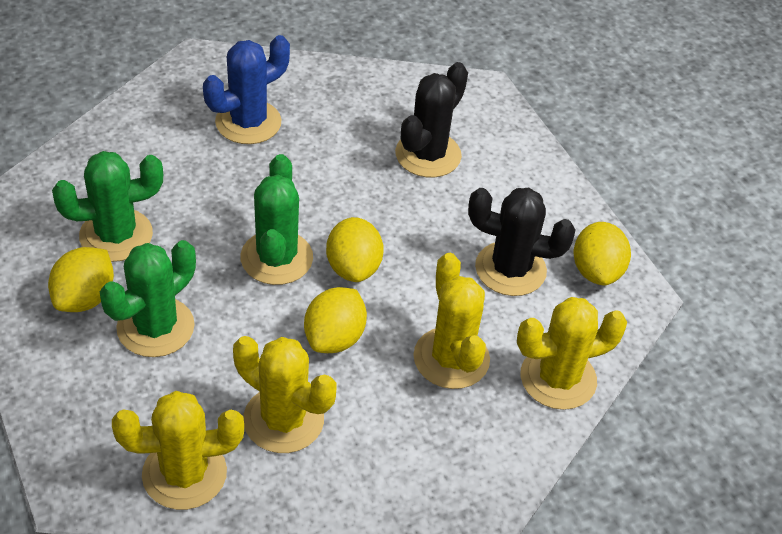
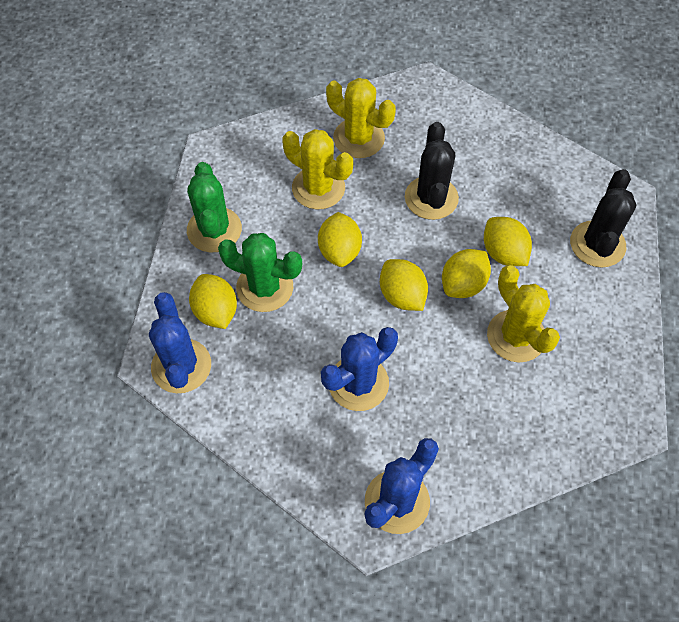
blue cactus: 1 -> 3
green cactus: 3 -> 2
yellow cactus: 4 -> 3
yellow lemon: 4 -> 5

